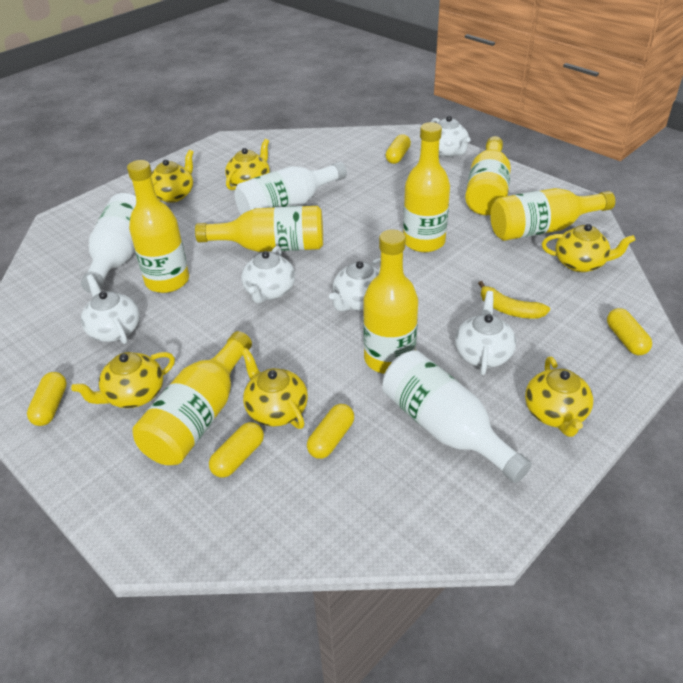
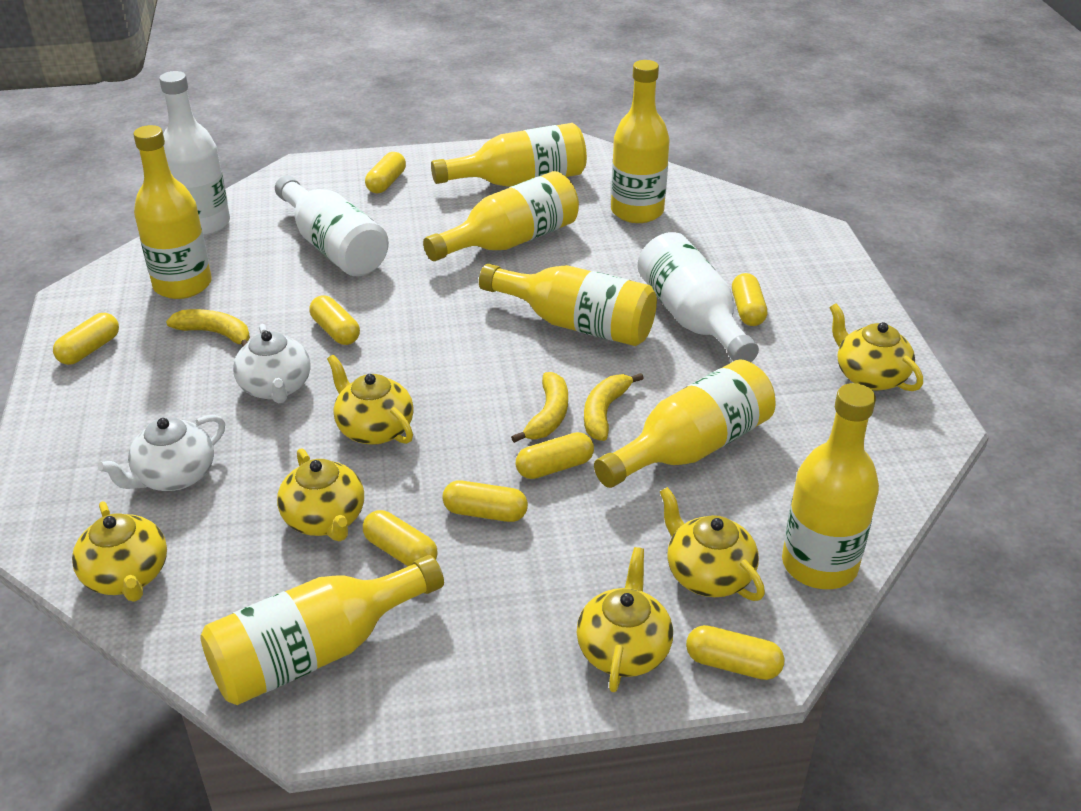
white teapot: 5 -> 2
yellow banana: 1 -> 3
yellow bottle: 7 -> 8
yellow capsule: 5 -> 8

